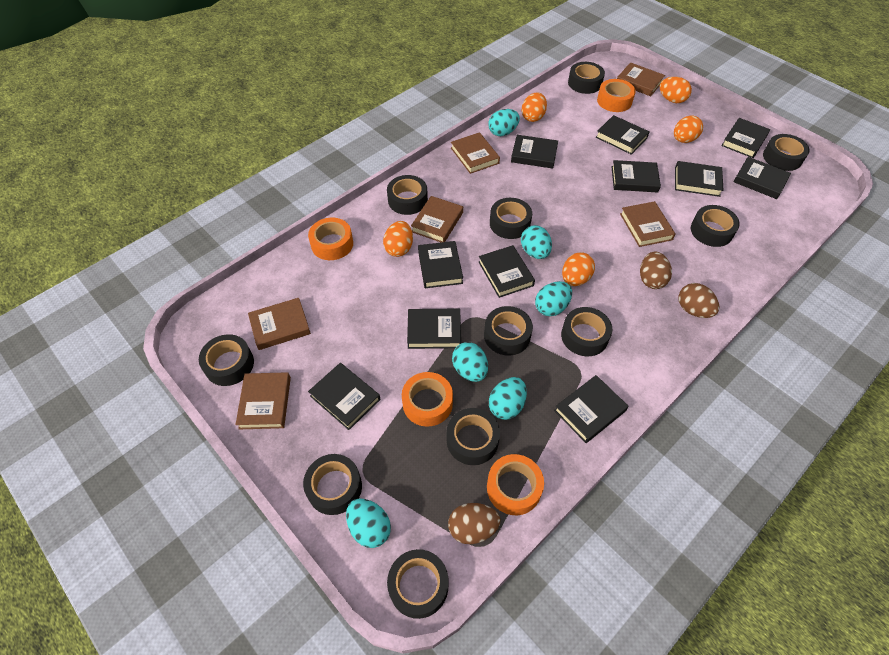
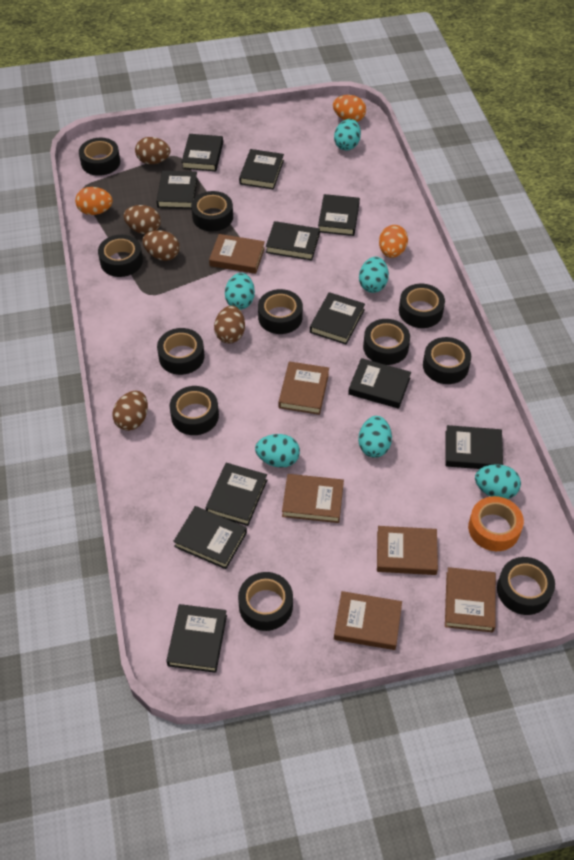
brown egg: 3 -> 5
orange egg: 5 -> 3
orange tape: 4 -> 1

